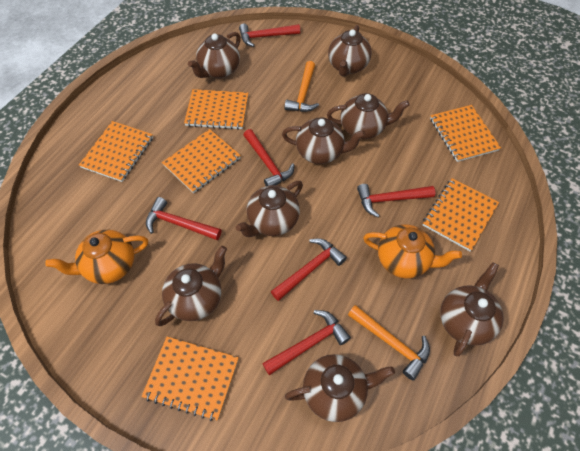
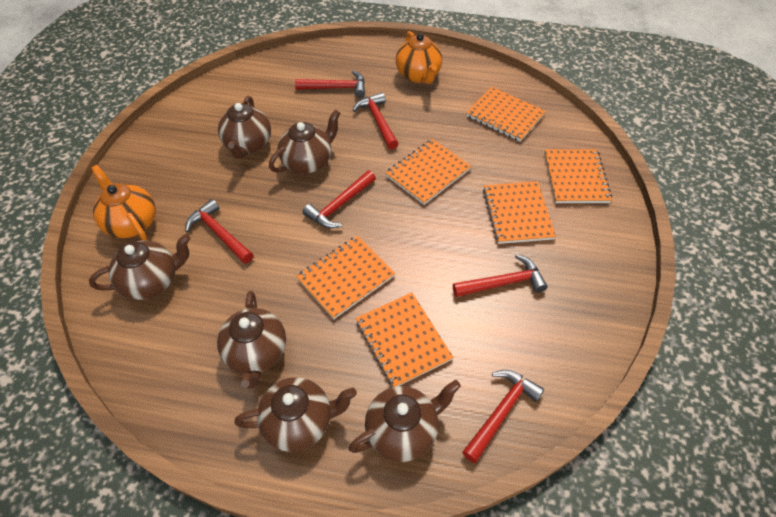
brown teapot: 8 -> 6
orange hammer: 2 -> 0

